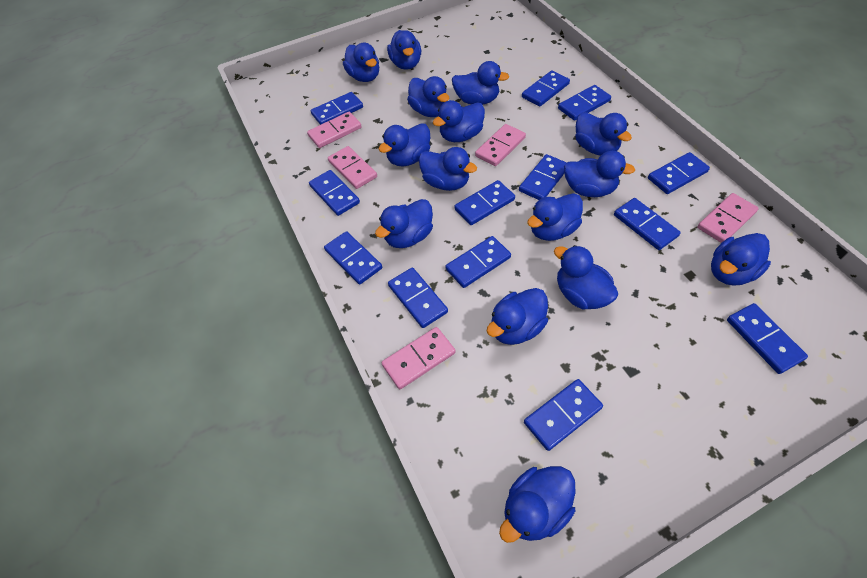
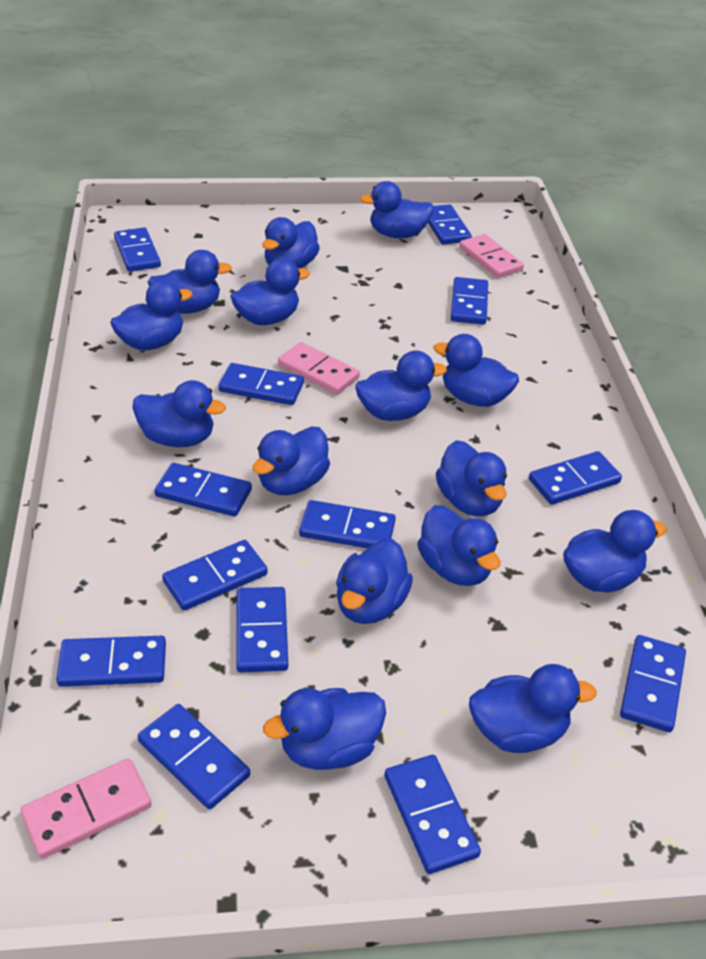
pink domino: 5 -> 3

